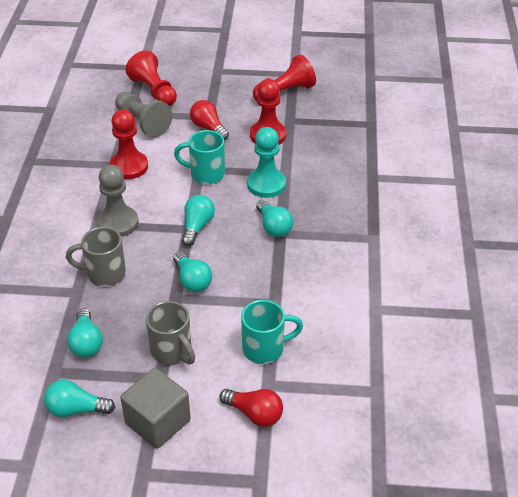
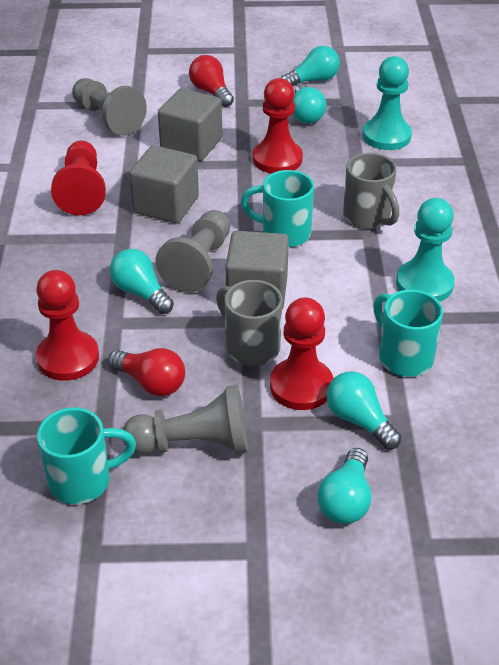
grey cube: 1 -> 3
grey pawn: 2 -> 3
turquoise mug: 2 -> 3
turquoise pawn: 1 -> 2

